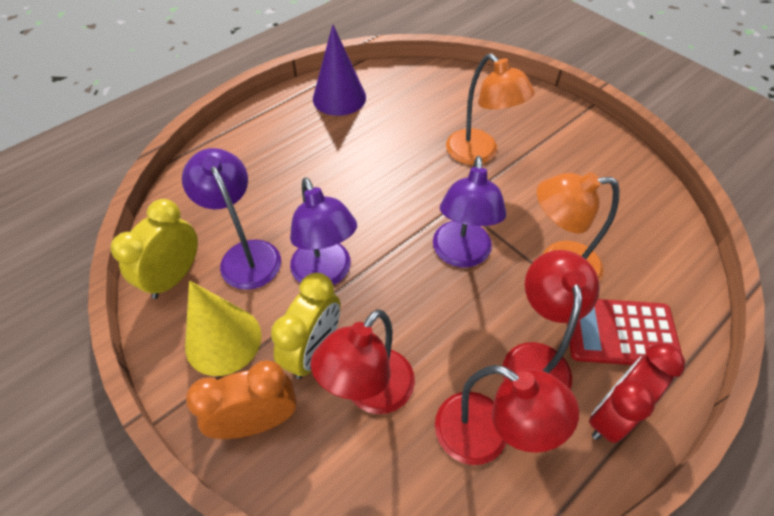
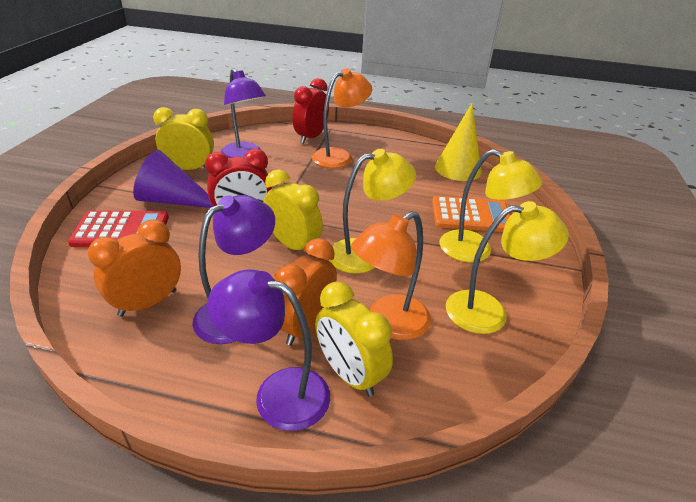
orange calculator: 0 -> 1
orange clock: 1 -> 2
red clock: 1 -> 2
red lamp: 3 -> 0
yellow clock: 2 -> 3
yellow lamp: 0 -> 3

